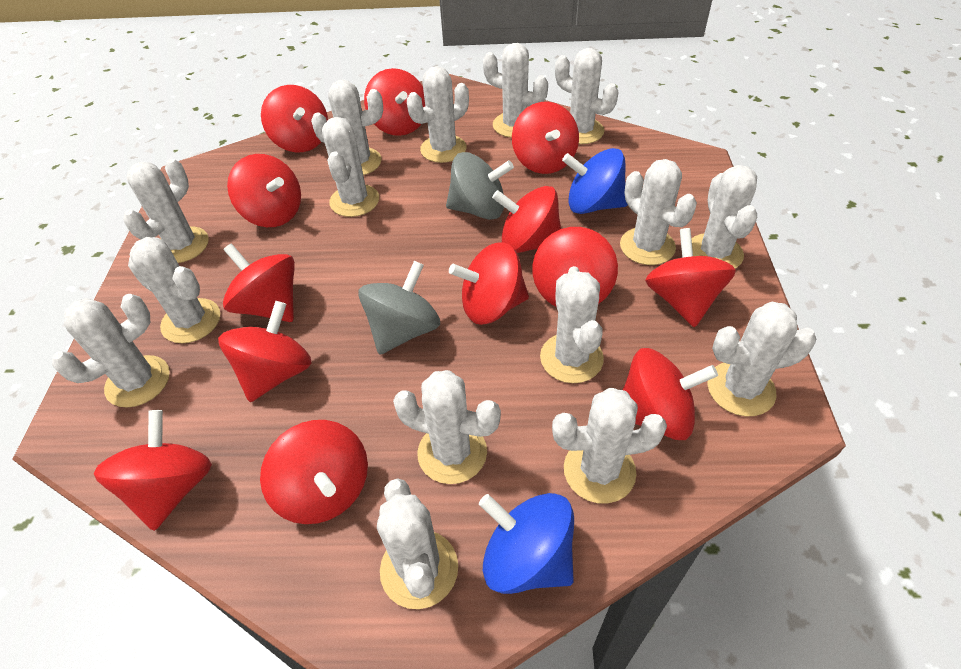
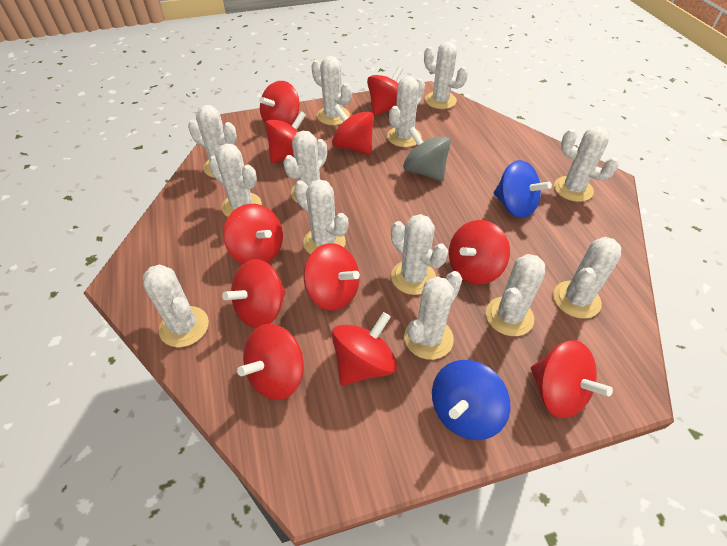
grey spinning top: 2 -> 1
red spinning top: 13 -> 11
white cactus: 15 -> 13

